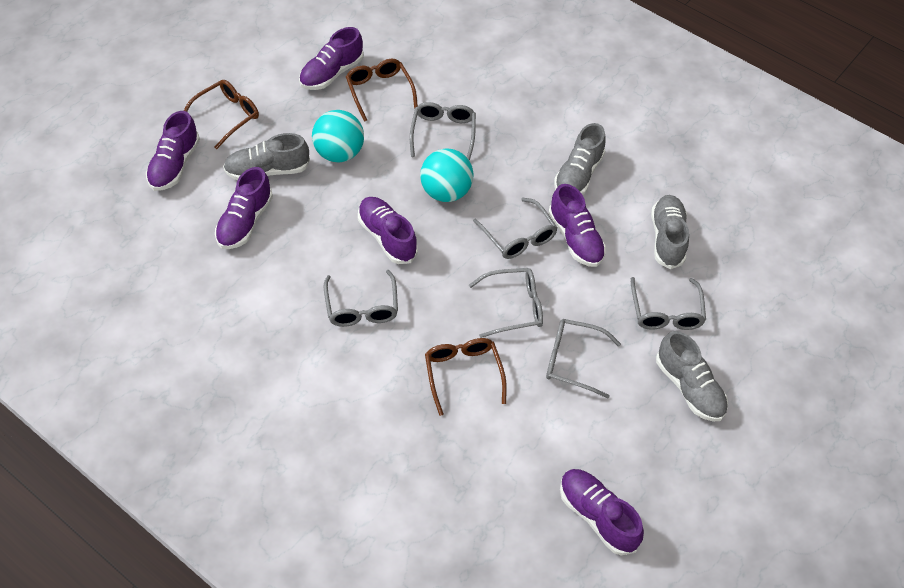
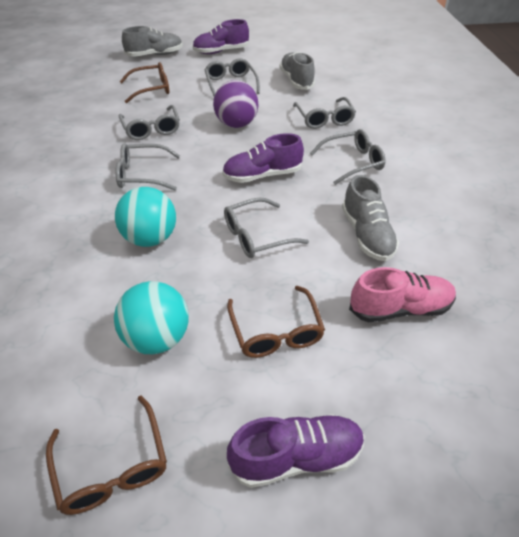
grey shoe: 4 -> 3
pink shoe: 0 -> 1
purple ball: 0 -> 1
purple shoe: 6 -> 3

